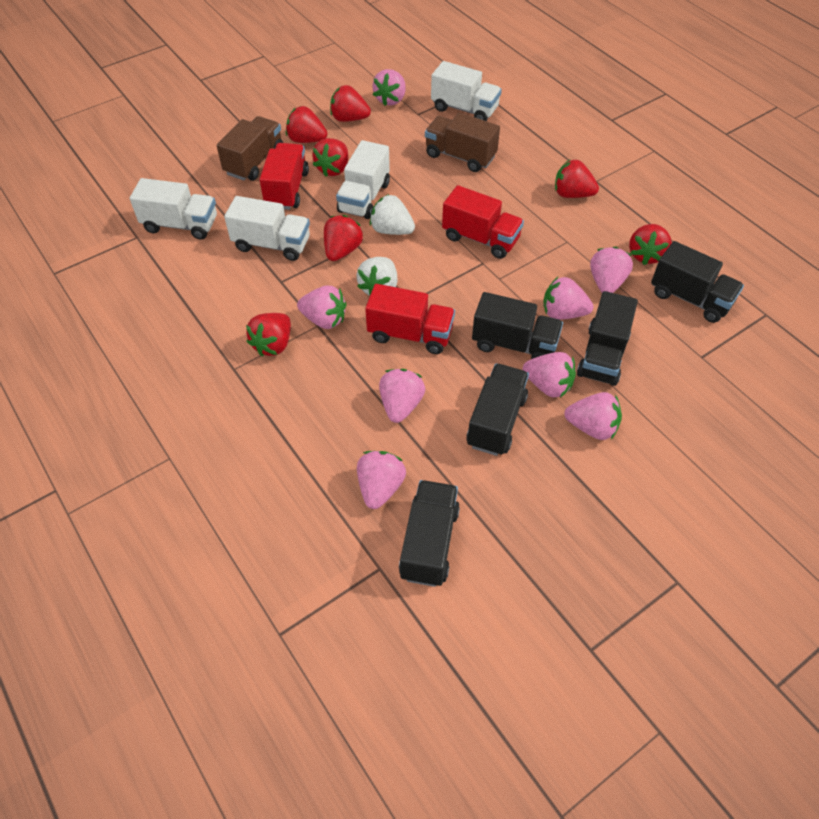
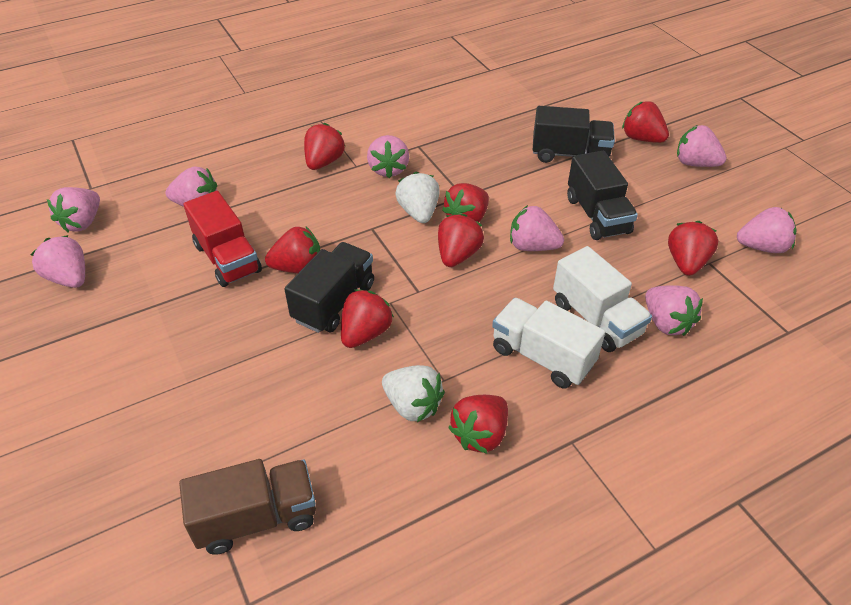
black truck: 5 -> 3
brown truck: 2 -> 1
red strawberry: 7 -> 8
red truck: 3 -> 1
white truck: 4 -> 2

